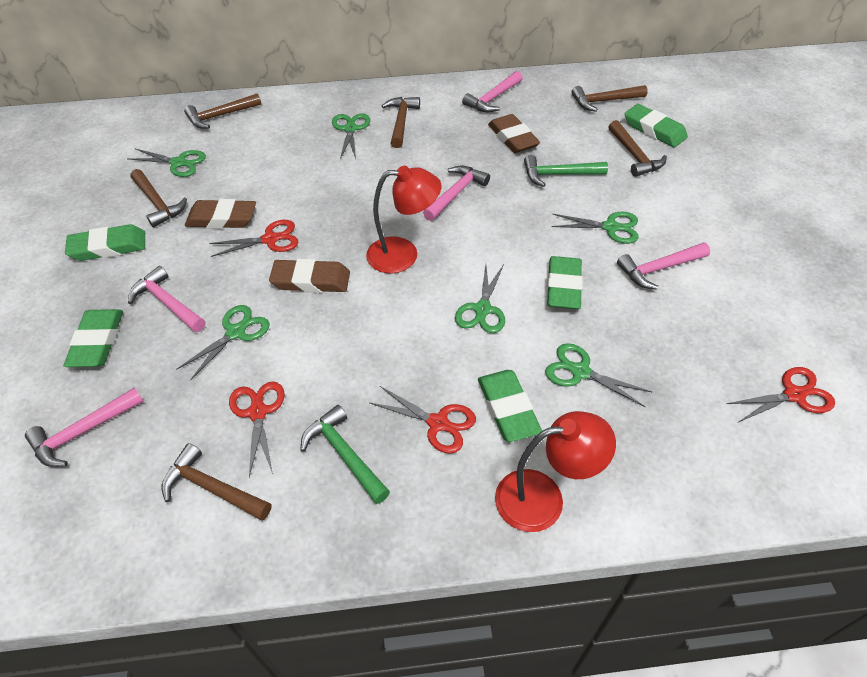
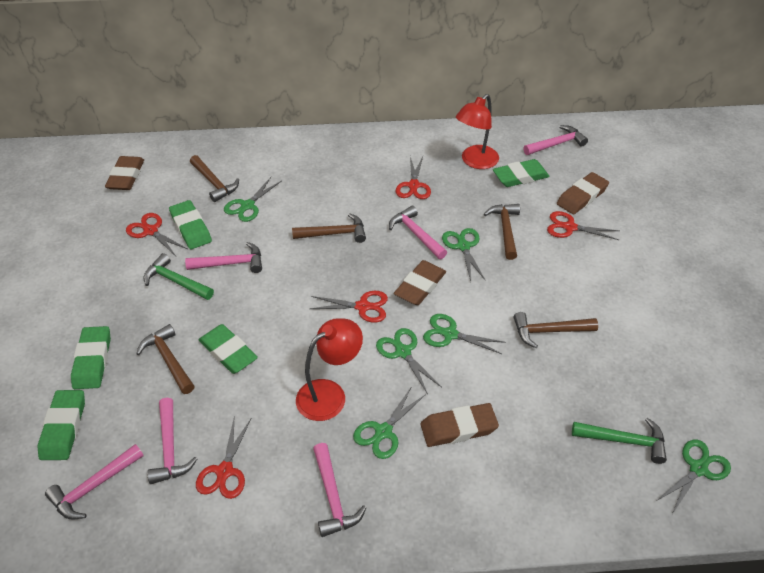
brown eraser: 3 -> 4
brown hammer: 6 -> 5
pink hammer: 5 -> 6
red scissors: 4 -> 5

